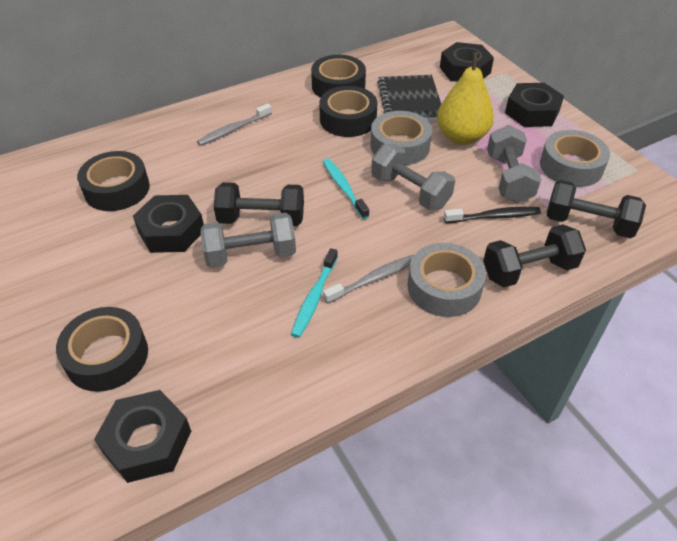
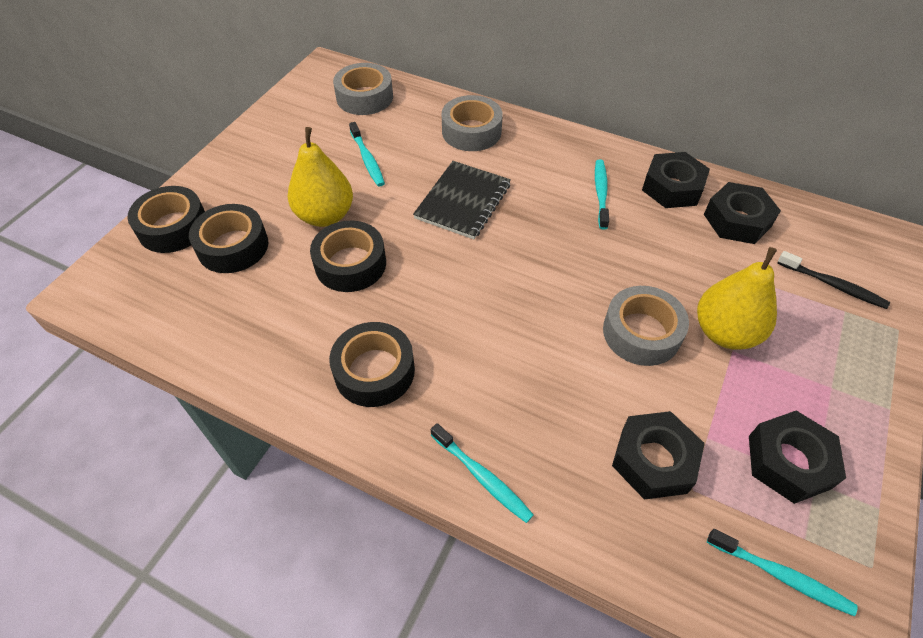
black dumbbell: 3 -> 0
grey dumbbell: 3 -> 0
grey toothbrush: 2 -> 0
turquoise toothbrush: 2 -> 4
yellow pear: 1 -> 2

